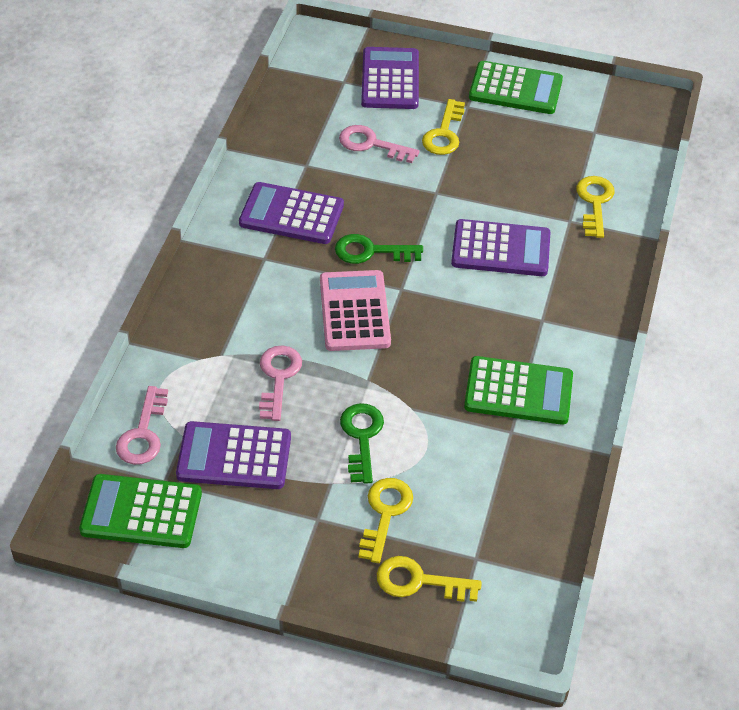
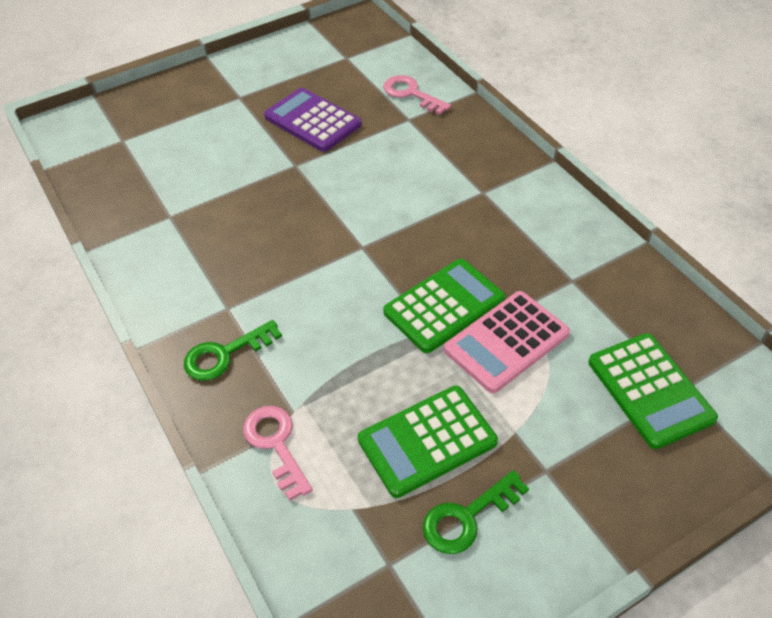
pink key: 3 -> 2
purple calculator: 4 -> 1
yellow key: 4 -> 0

